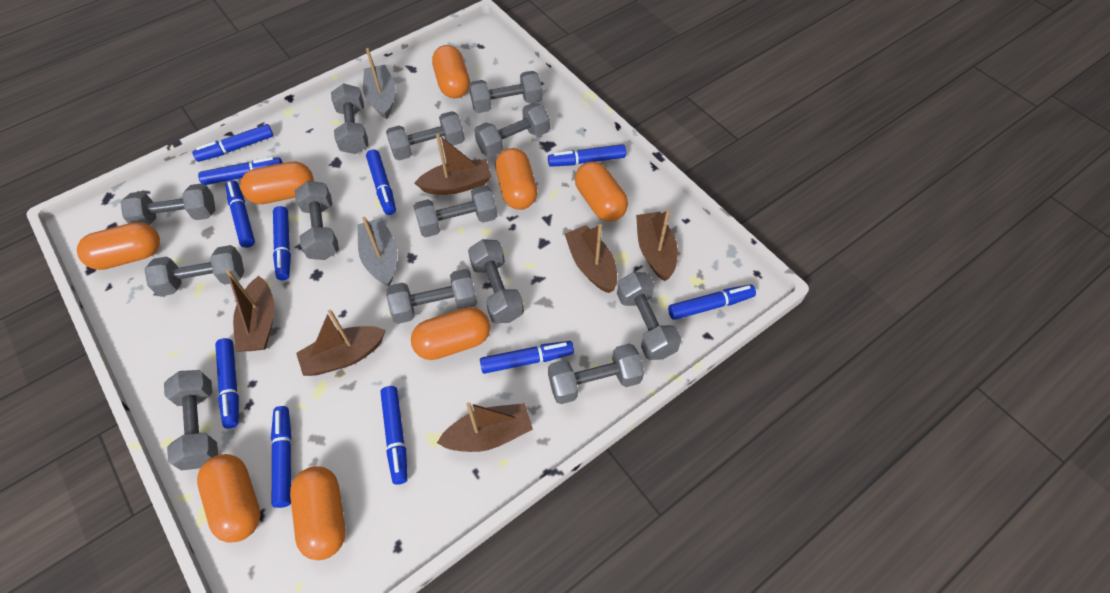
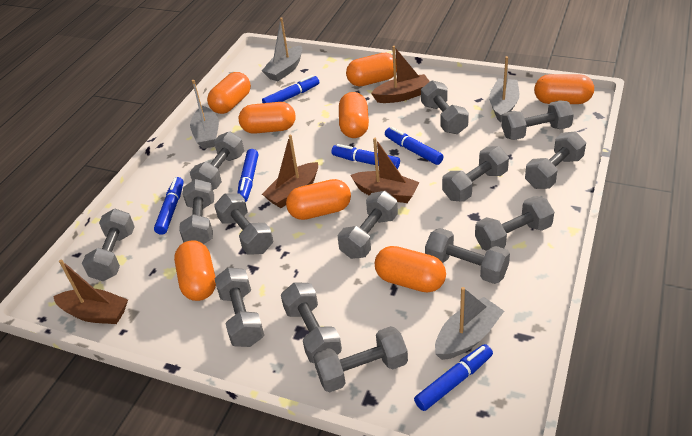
blue marker: 11 -> 6
brown boat: 6 -> 4
grey boat: 2 -> 4
grey dumbbell: 13 -> 14

